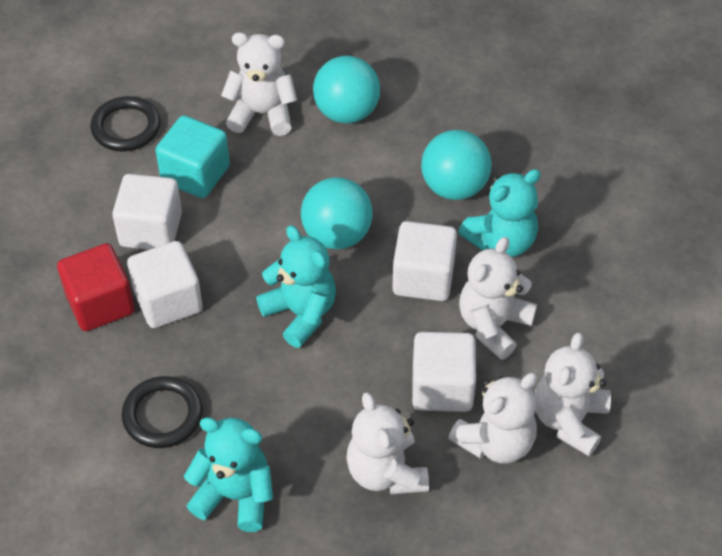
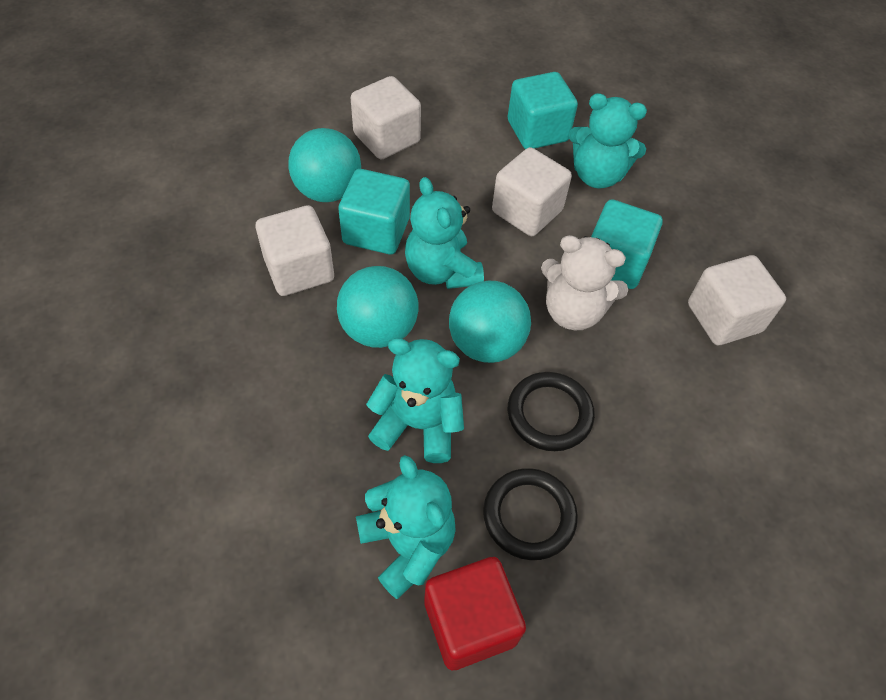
turquoise cube: 1 -> 3
turquoise teddy bear: 3 -> 4
white teddy bear: 5 -> 1

